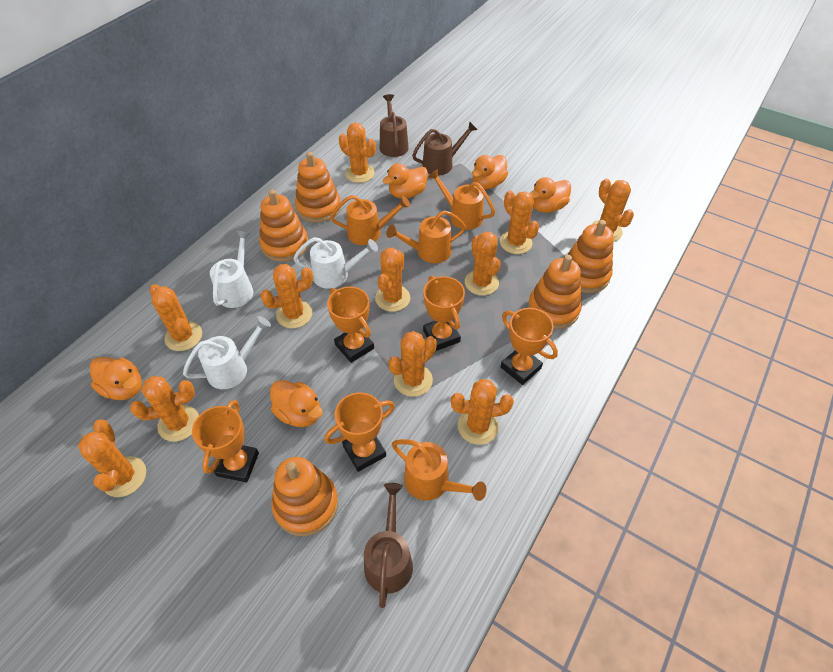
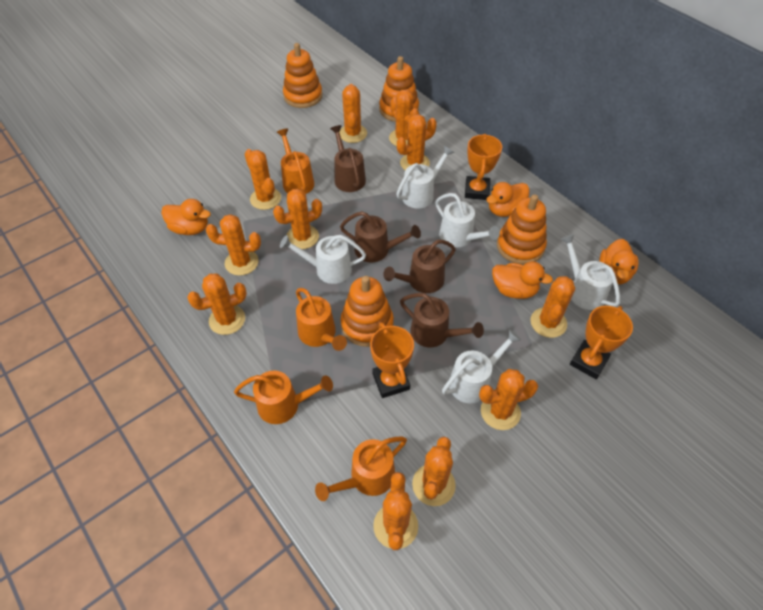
brown watering can: 3 -> 4
orange duck: 5 -> 4
orange stacking toy: 5 -> 4
orange trophy: 5 -> 3
white watering can: 3 -> 5

